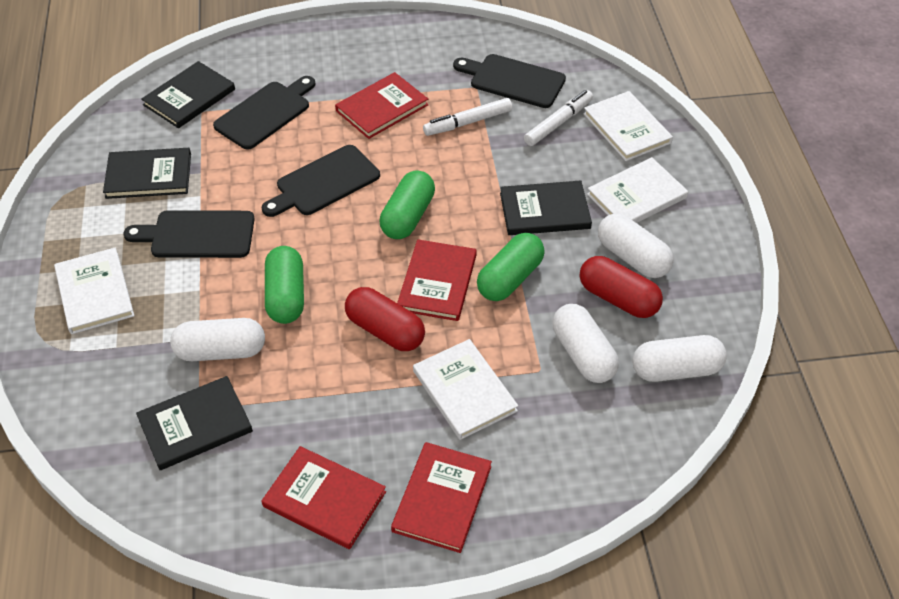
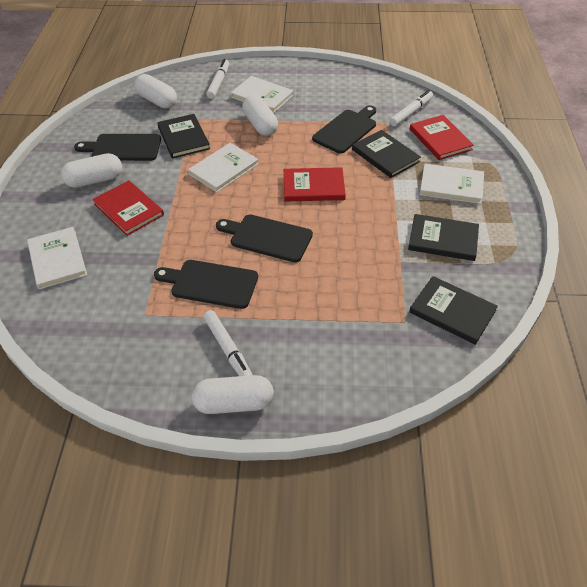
green capsule: 3 -> 0
red book: 4 -> 3
red capsule: 2 -> 0
white marker: 2 -> 3

